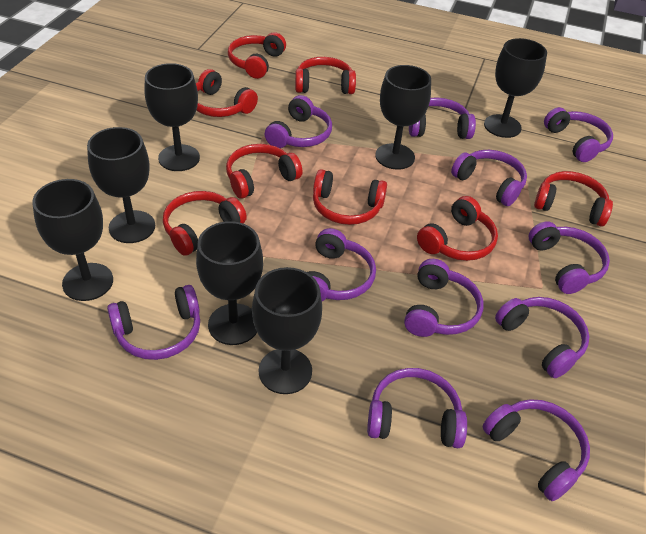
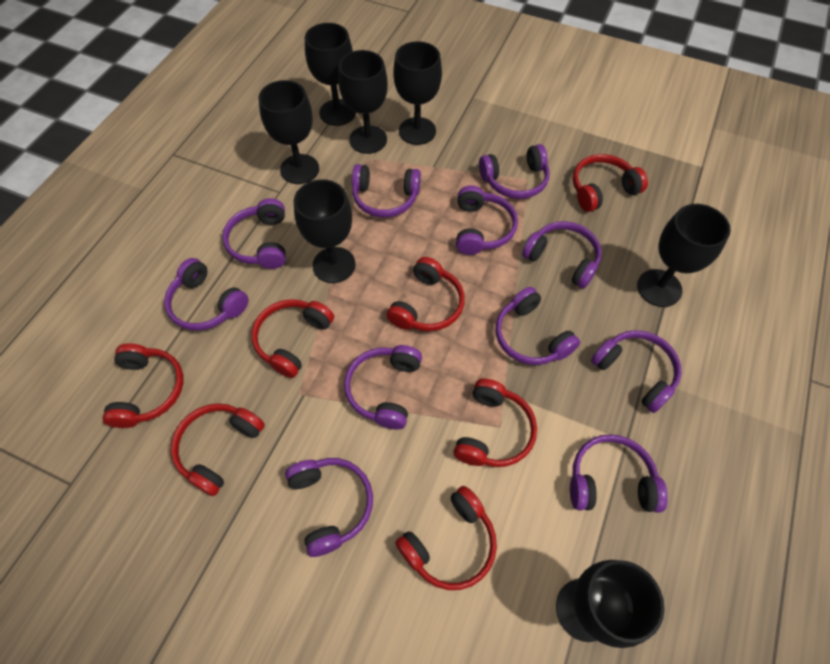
red headphones: 8 -> 7

